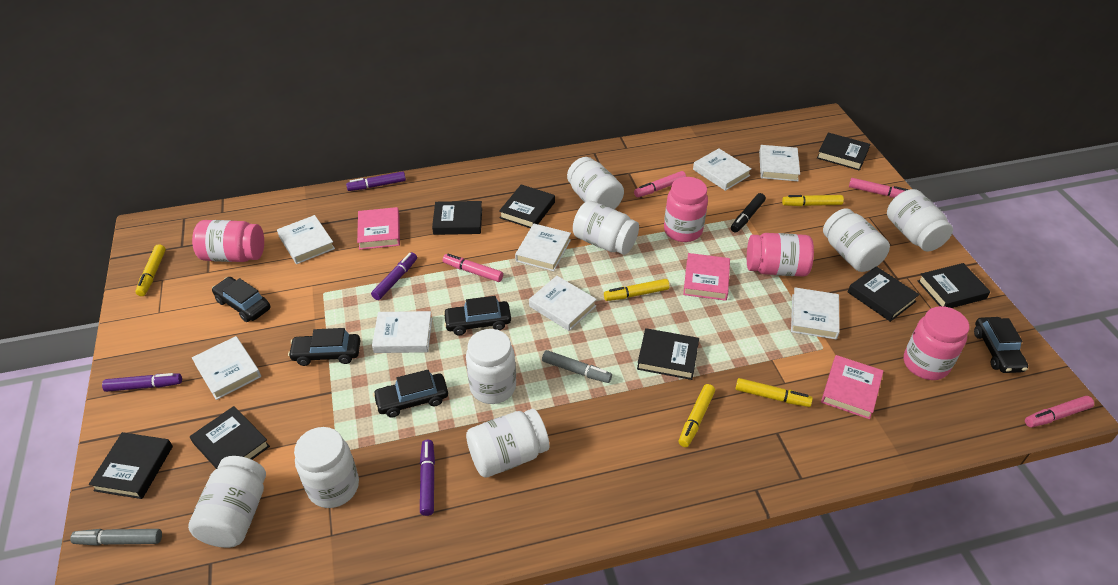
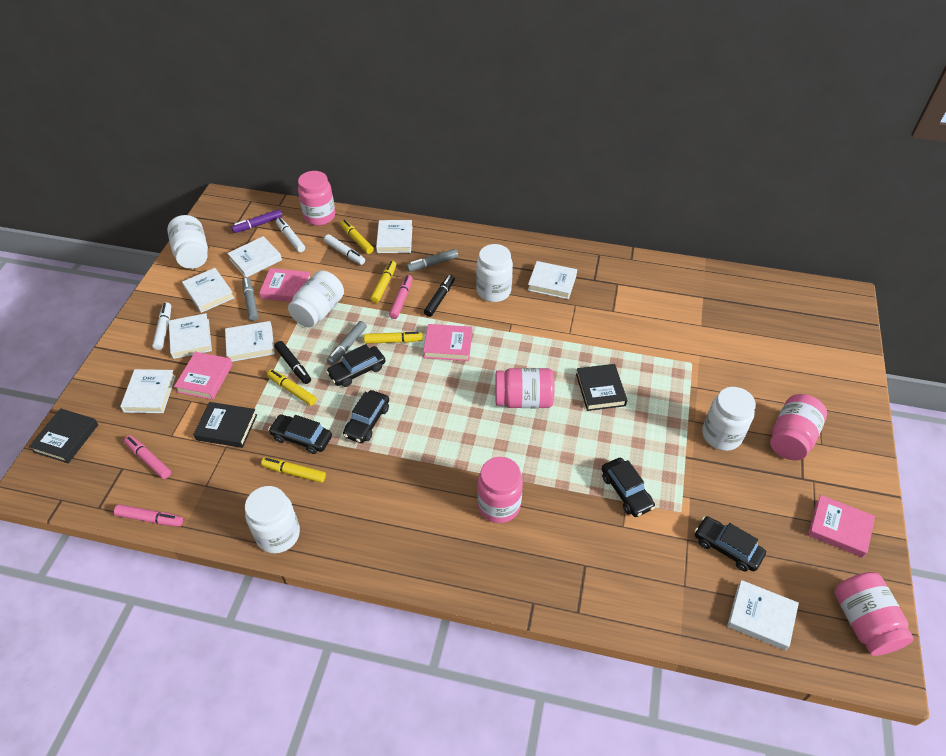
black book: 8 -> 3
black marker: 1 -> 2
grey marker: 2 -> 3
pink book: 3 -> 4
pink jar: 4 -> 5
pink marker: 4 -> 3
purple marker: 4 -> 1
white jar: 8 -> 5
white marker: 0 -> 3

